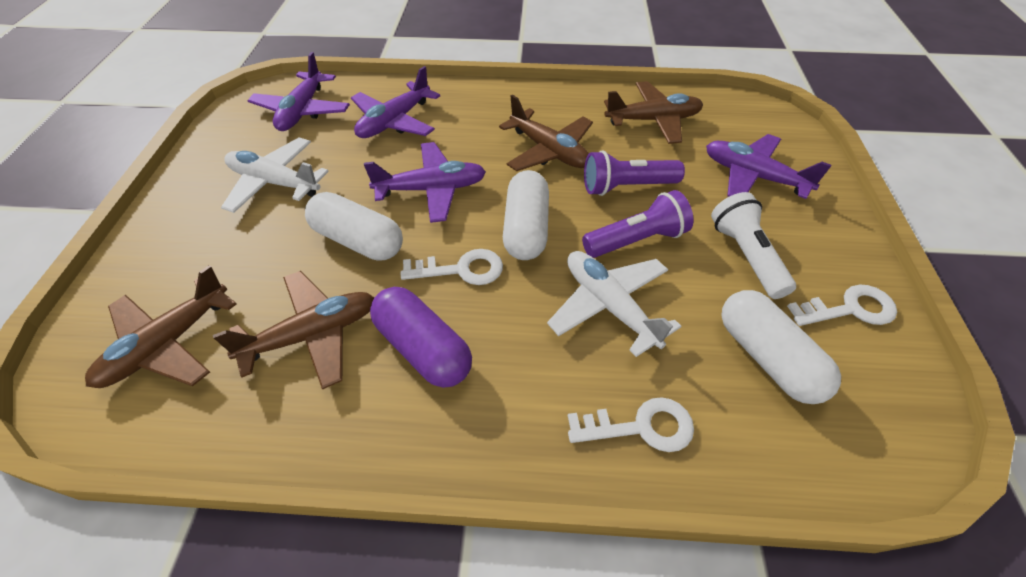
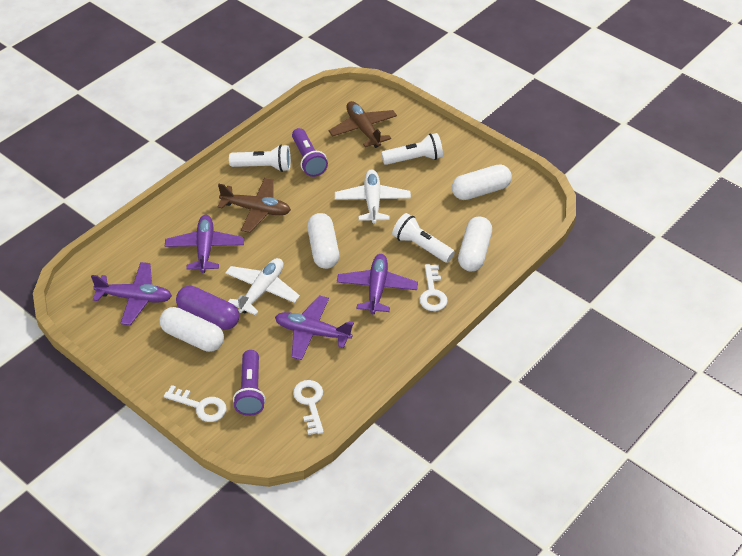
brown plane: 4 -> 2
white capsule: 3 -> 4
white flashlight: 1 -> 3

